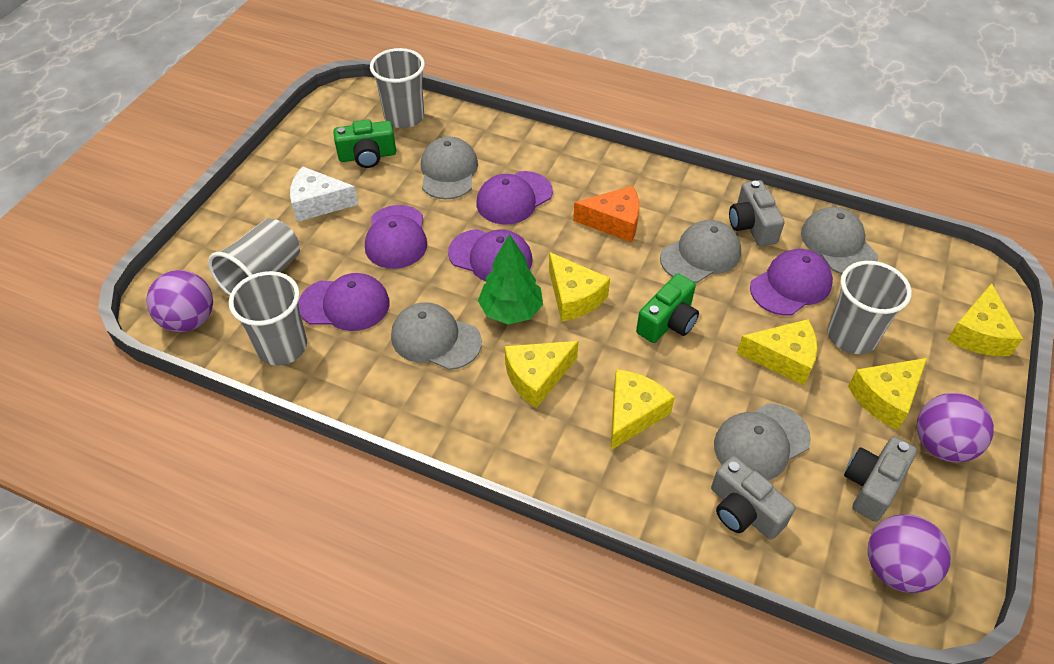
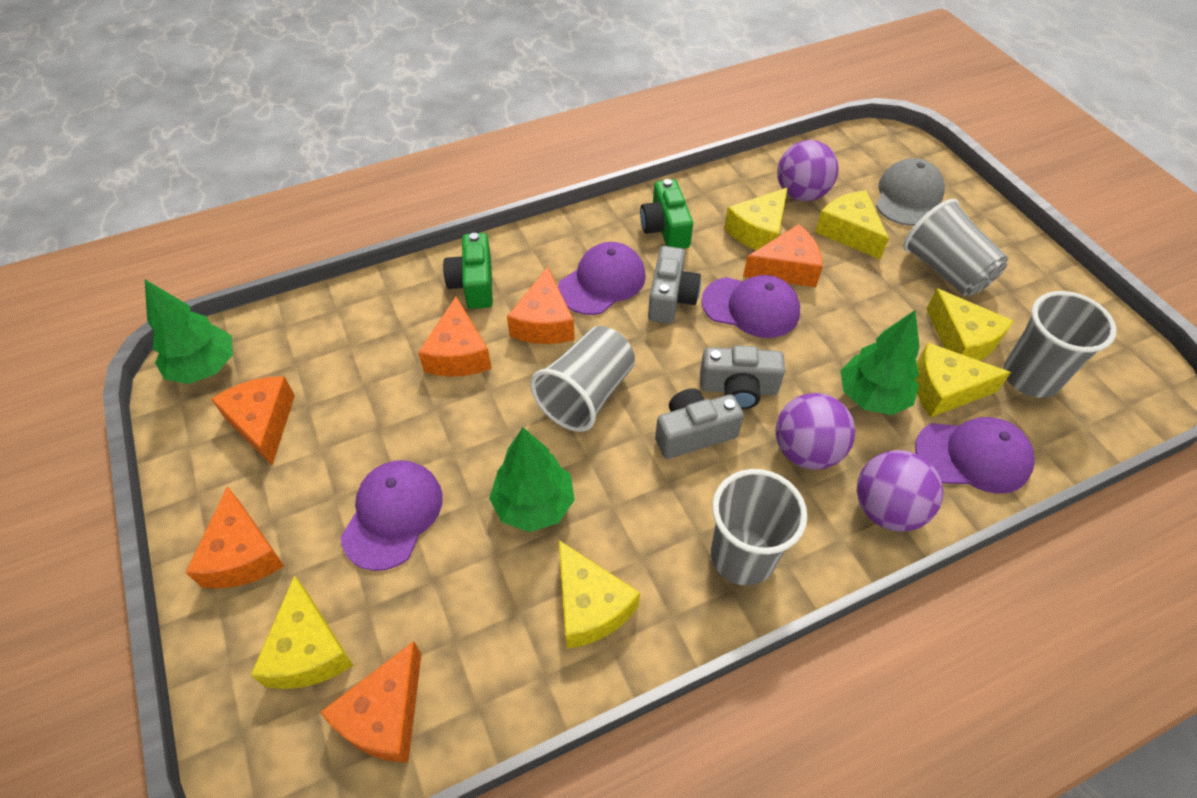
green tree: 1 -> 3
grey cap: 5 -> 1
orange cheese: 1 -> 6
purple cap: 5 -> 4
white cheese: 1 -> 0

